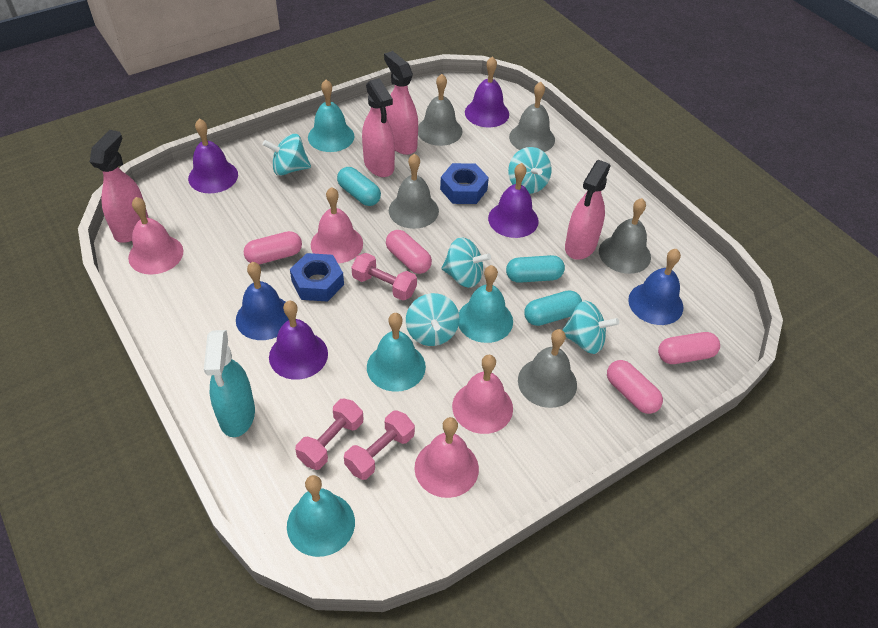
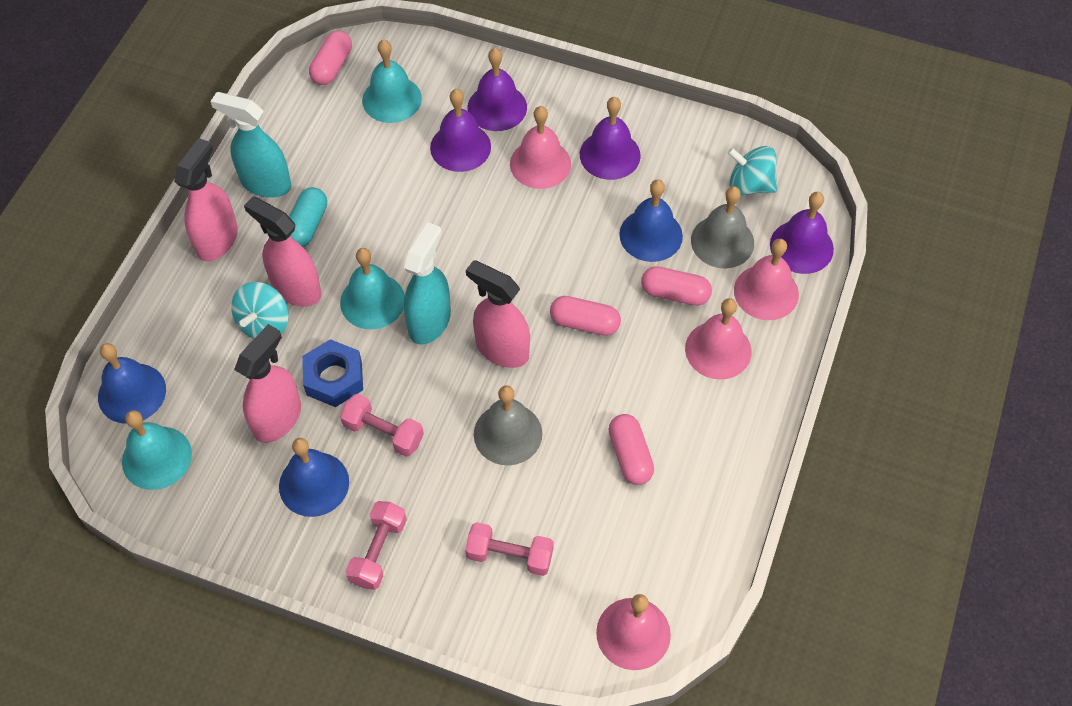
blue bell: 2 -> 3
blue nut: 2 -> 1
grey bell: 5 -> 2
turquoise bell: 4 -> 3
turquoise capsule: 3 -> 1
turquoise spinning top: 5 -> 2
turquoise spray bottle: 1 -> 2

